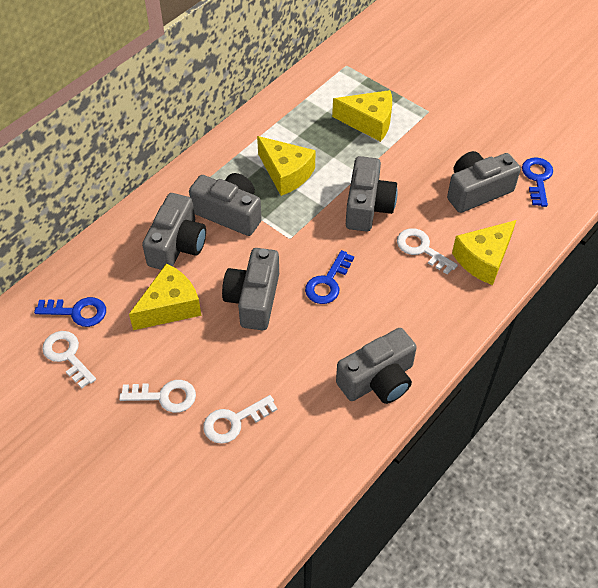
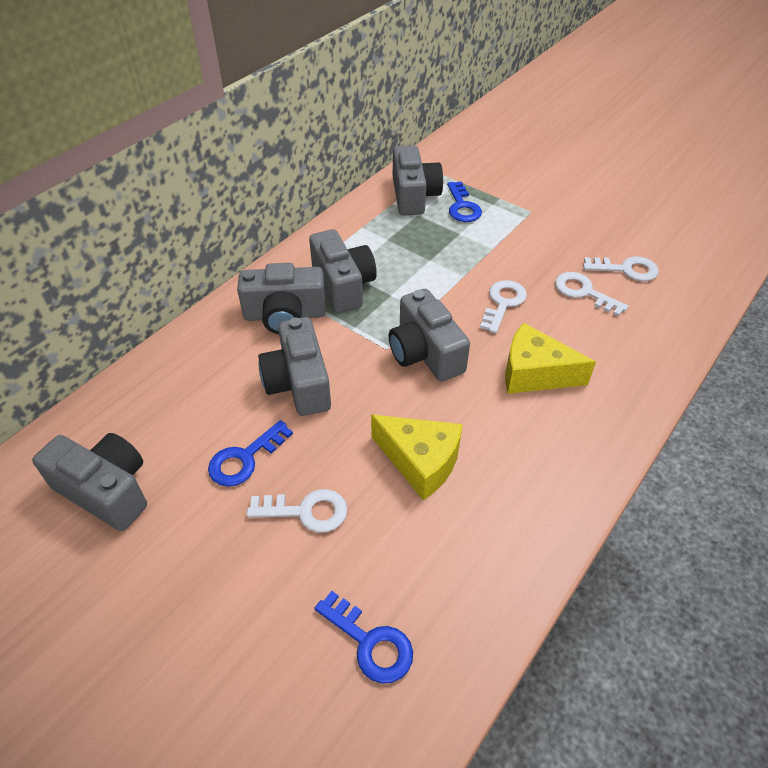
yellow cheese: 4 -> 2

